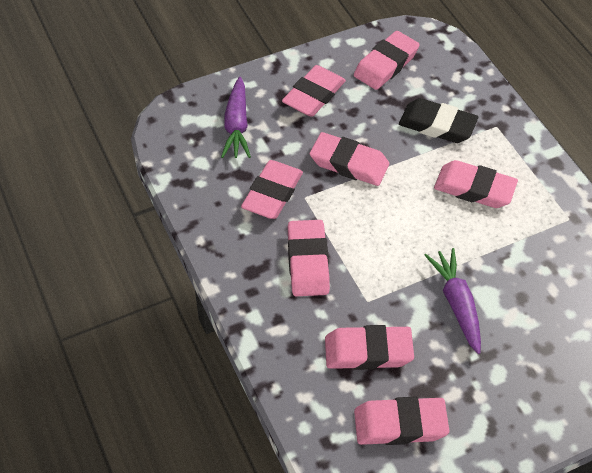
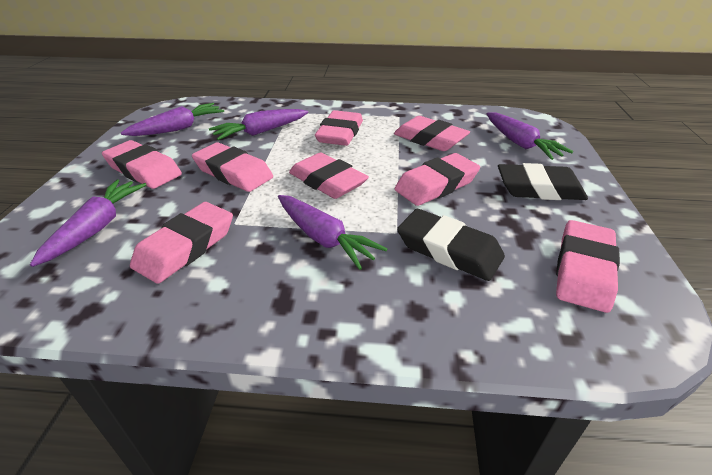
black eraser: 1 -> 2
purple carrot: 2 -> 5

